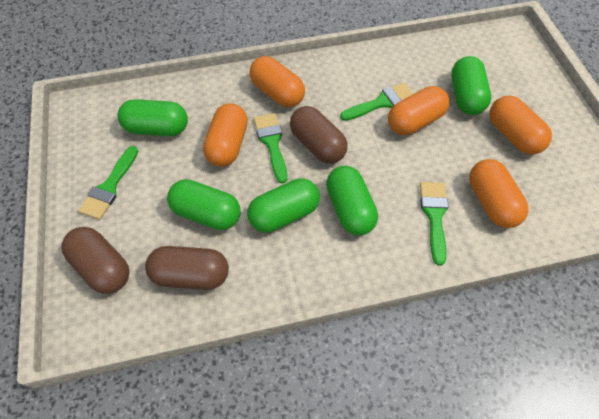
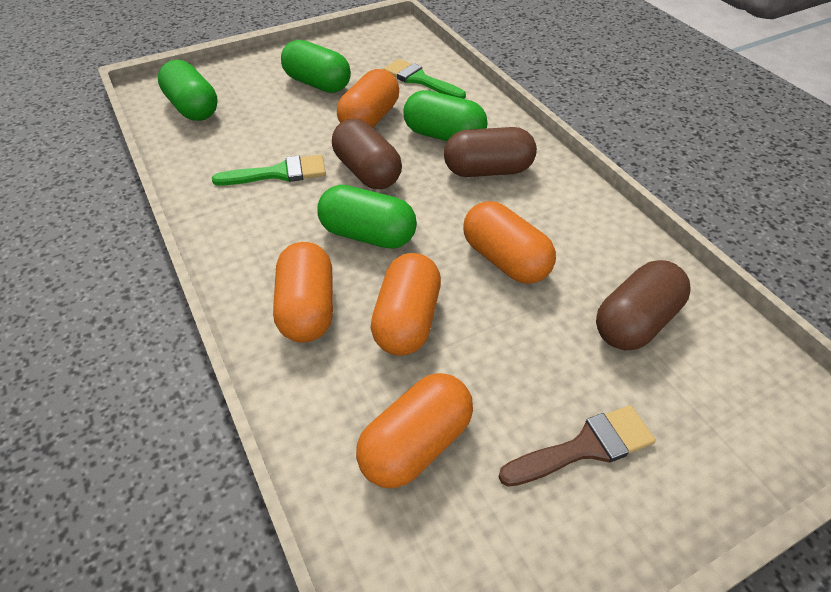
brown brush: 0 -> 1
green brush: 4 -> 2
green capsule: 5 -> 4

